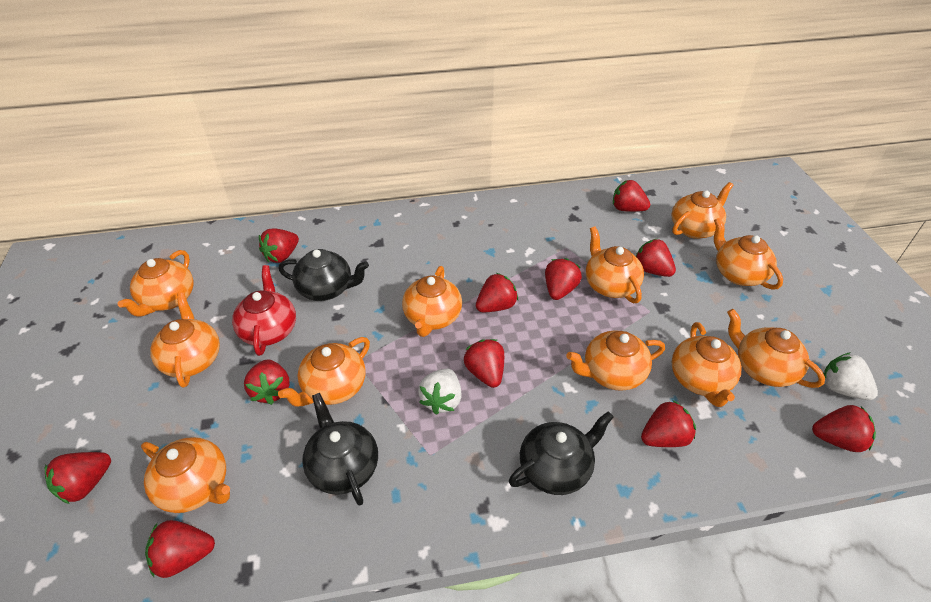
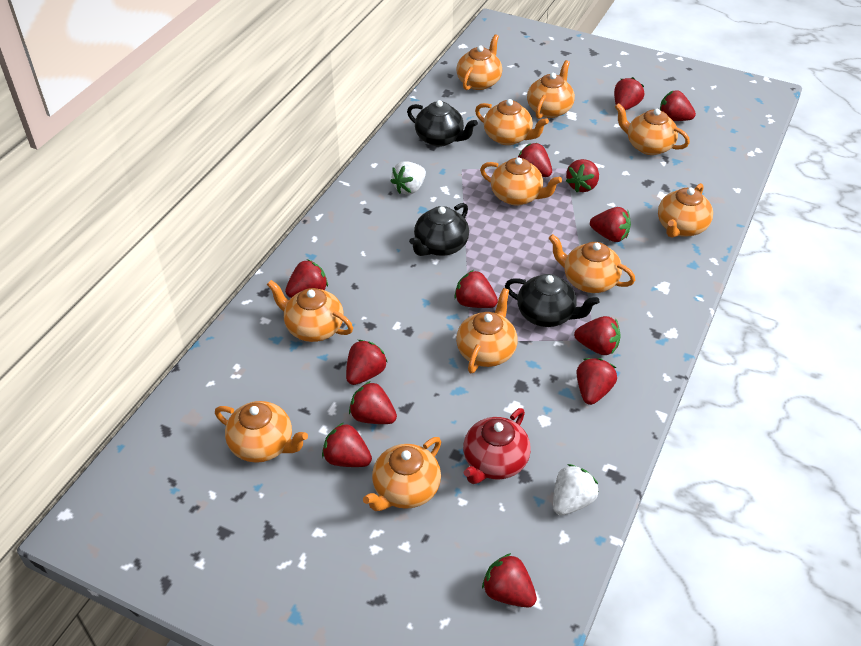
red strawberry: 11 -> 13

